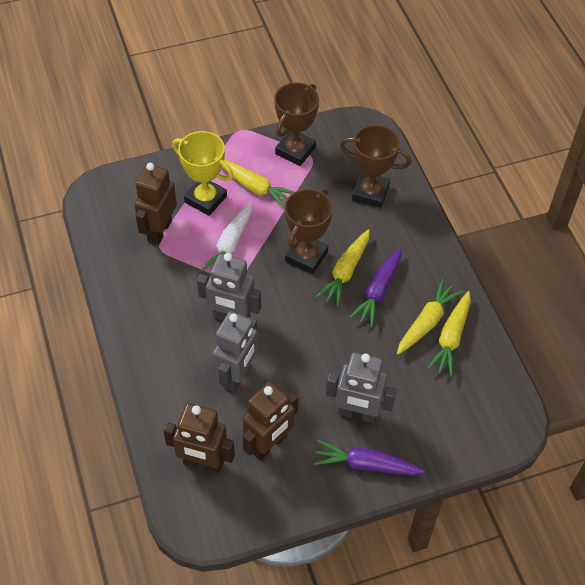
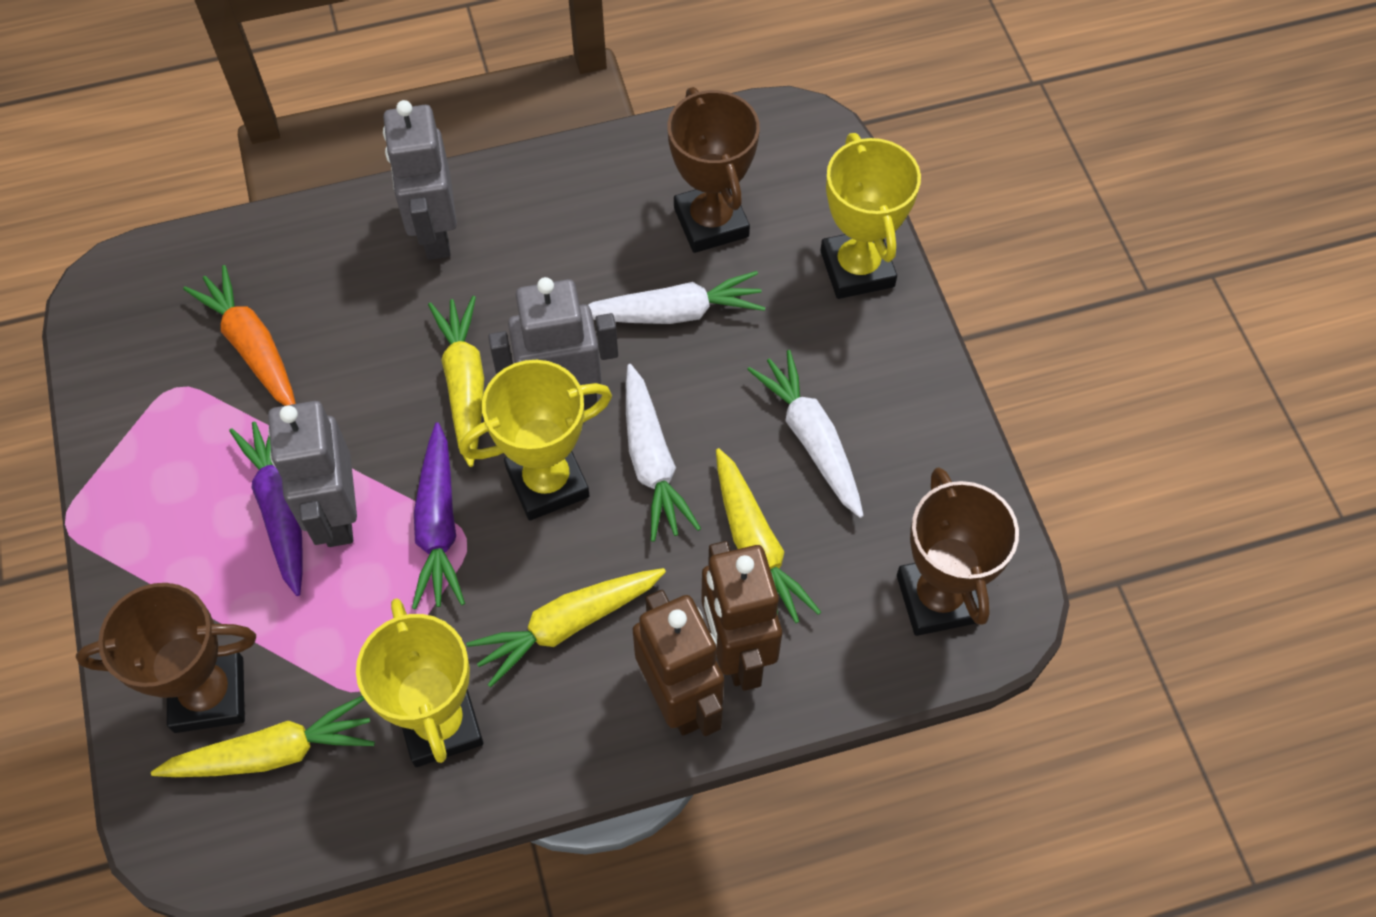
brown robot: 3 -> 2
orange carrot: 0 -> 1
white carrot: 1 -> 3
yellow trophy: 1 -> 3

